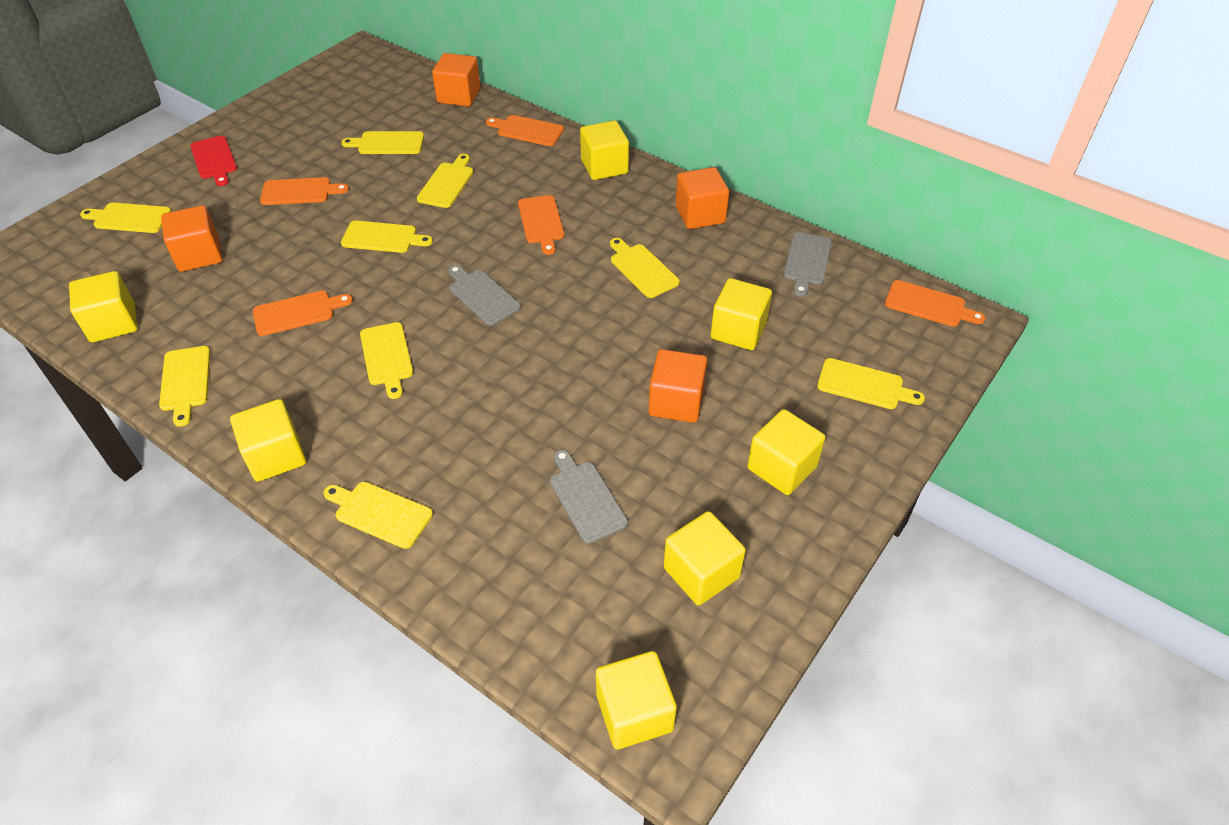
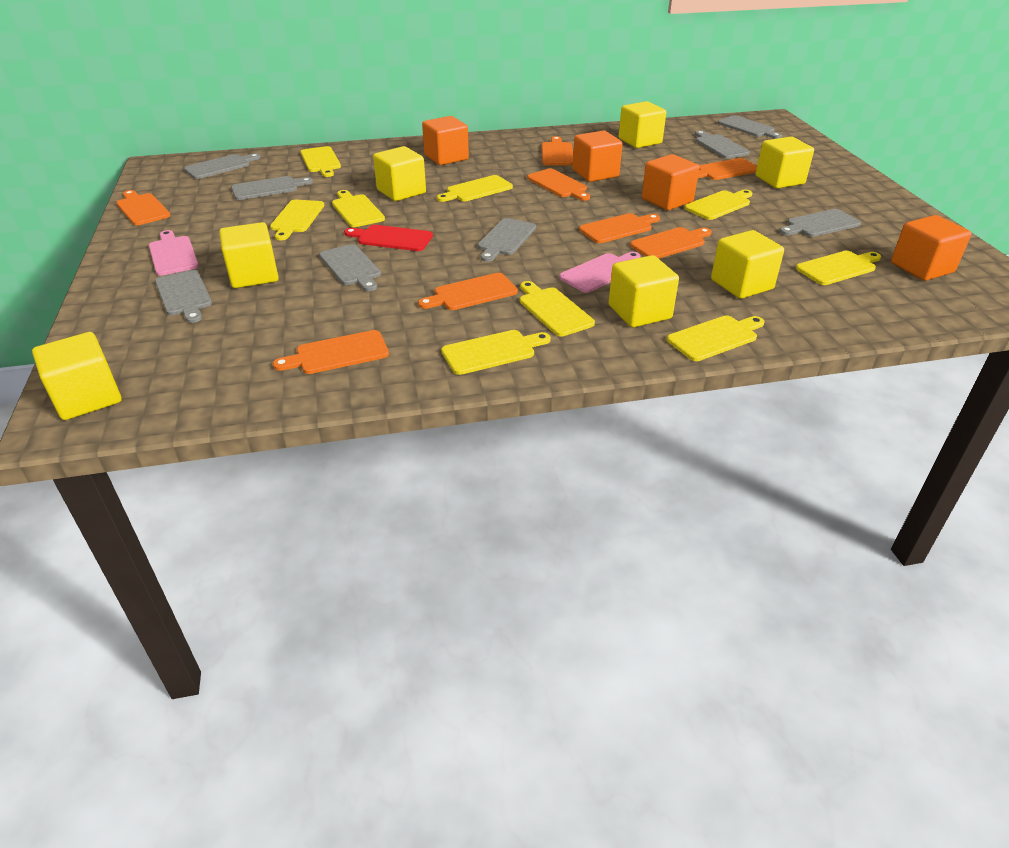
grey cutting board: 3 -> 8
orange cutting board: 5 -> 8
pink cutting board: 0 -> 2

